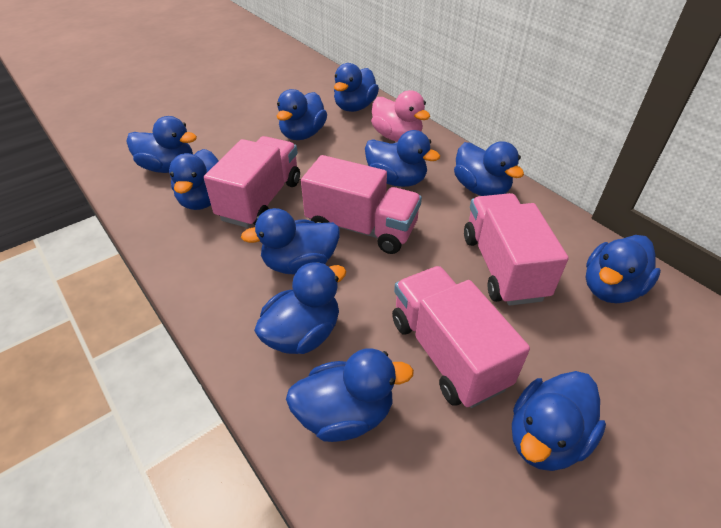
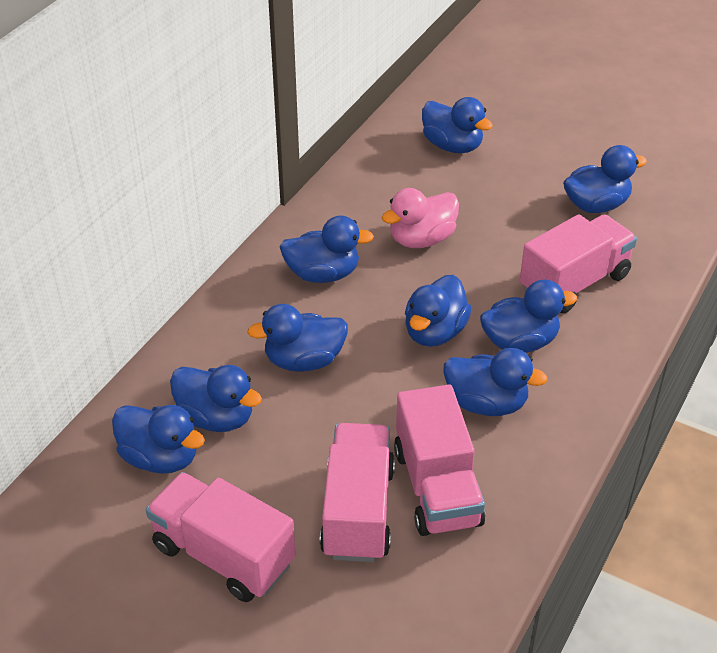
blue duck: 11 -> 9

